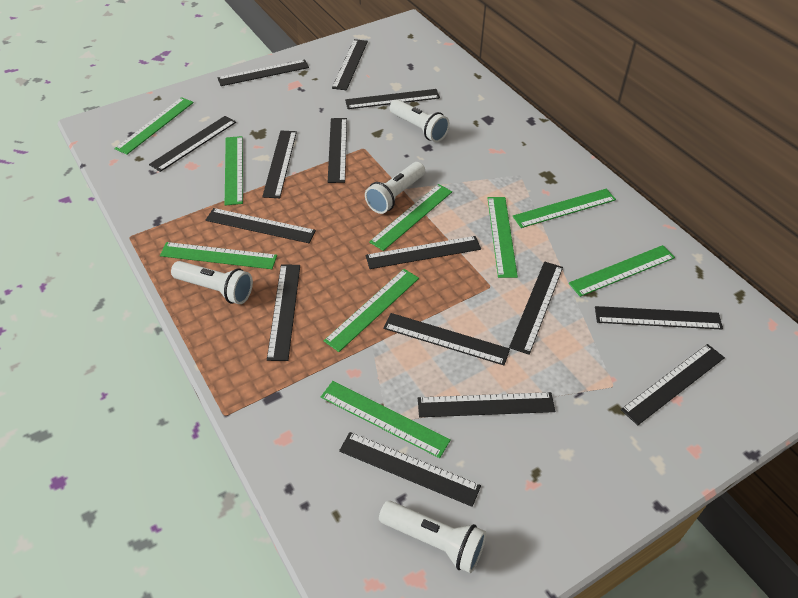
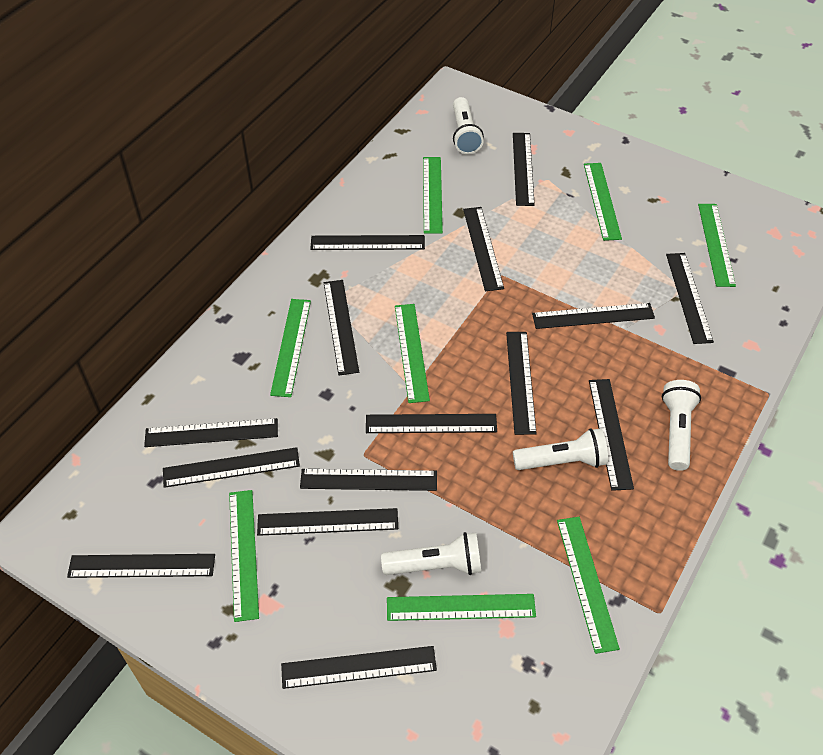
green ruler: 9 -> 8

